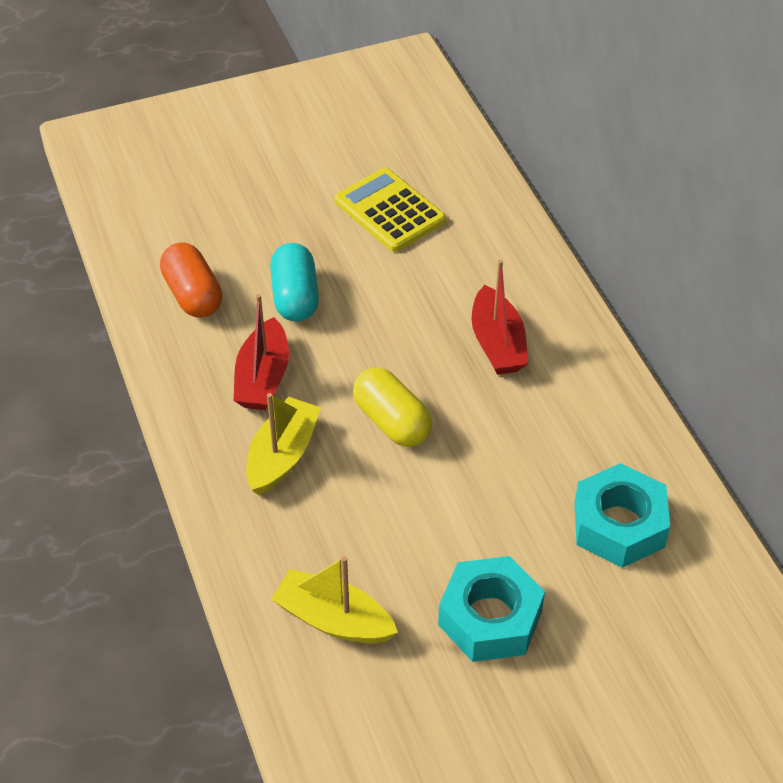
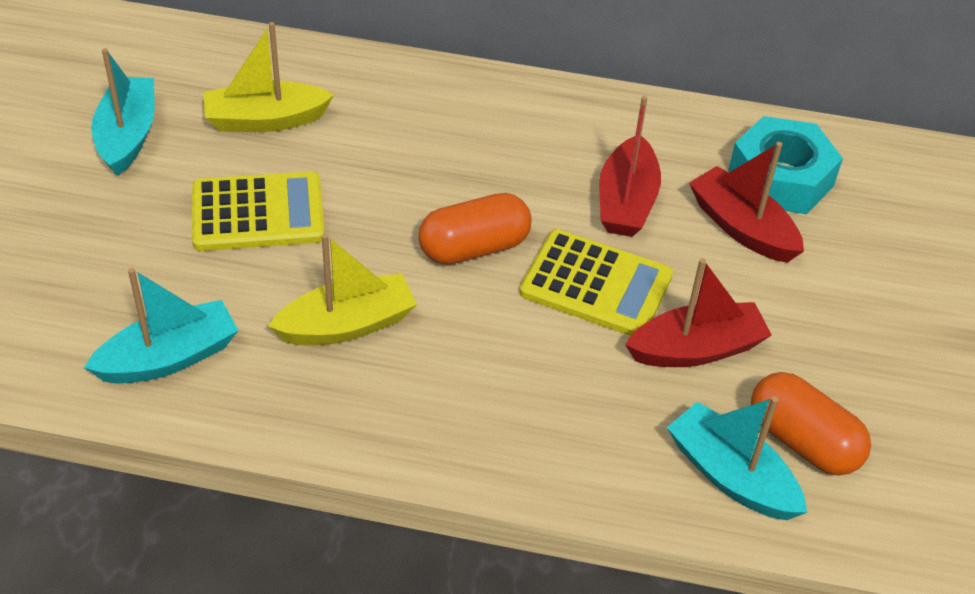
orange capsule: 1 -> 2
red boat: 2 -> 3
turquoise boat: 0 -> 3
turquoise capsule: 1 -> 0
turquoise nut: 2 -> 1
yellow calculator: 1 -> 2
yellow capsule: 1 -> 0

